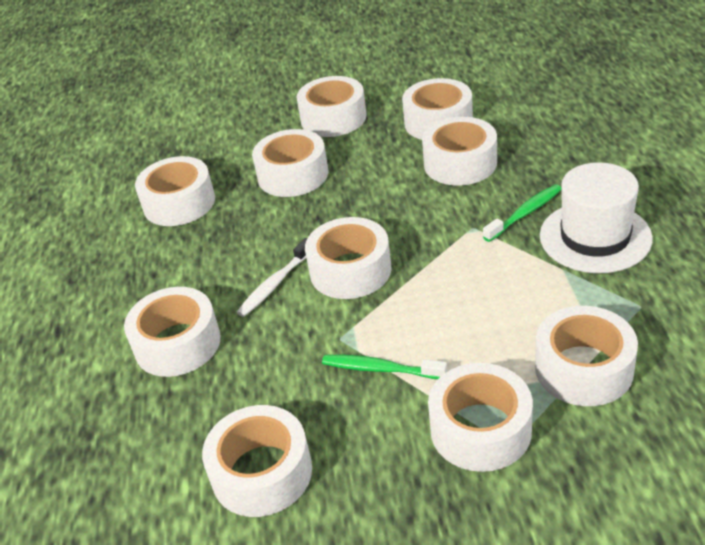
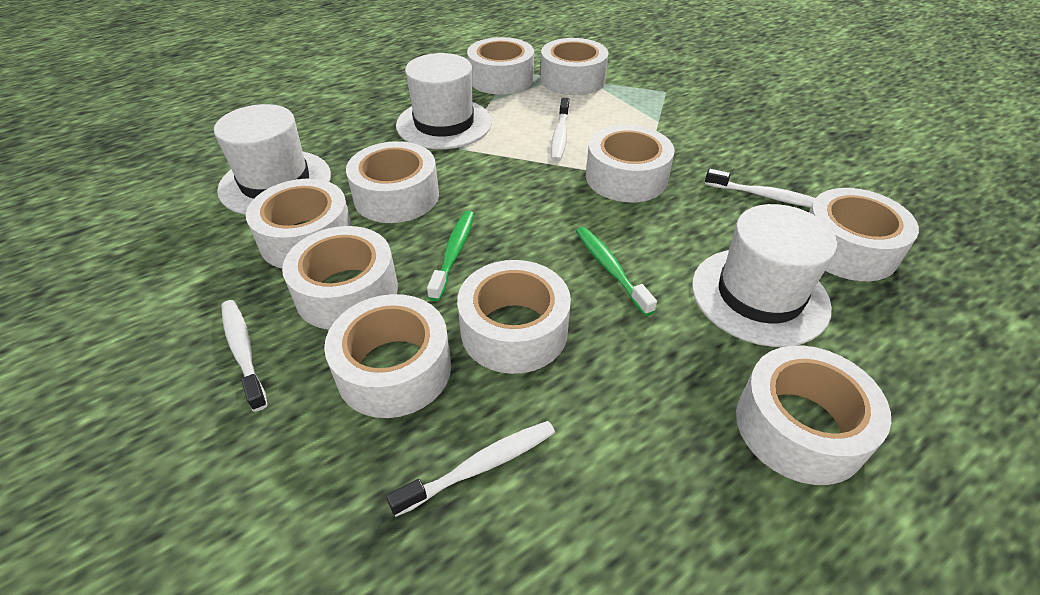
white hat: 1 -> 3
white toothbrush: 1 -> 4

